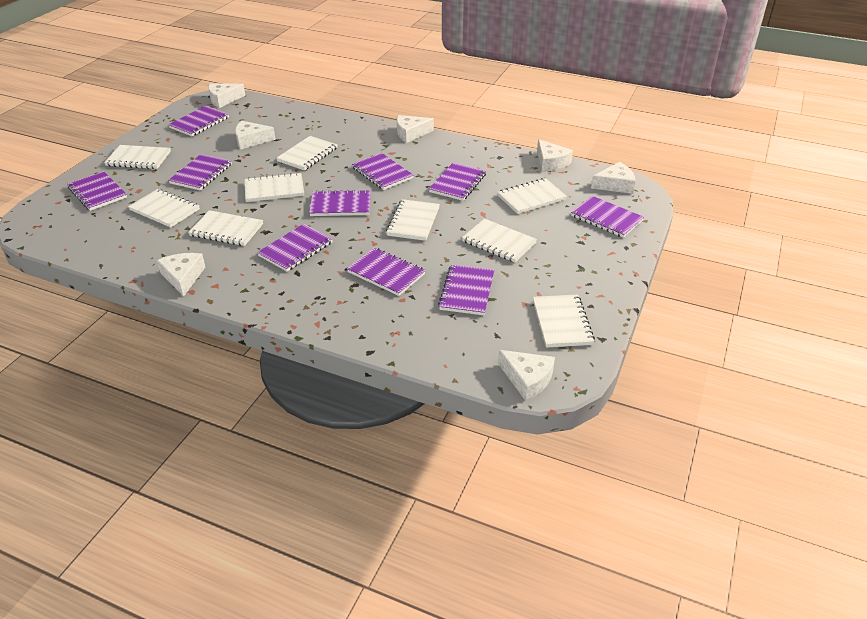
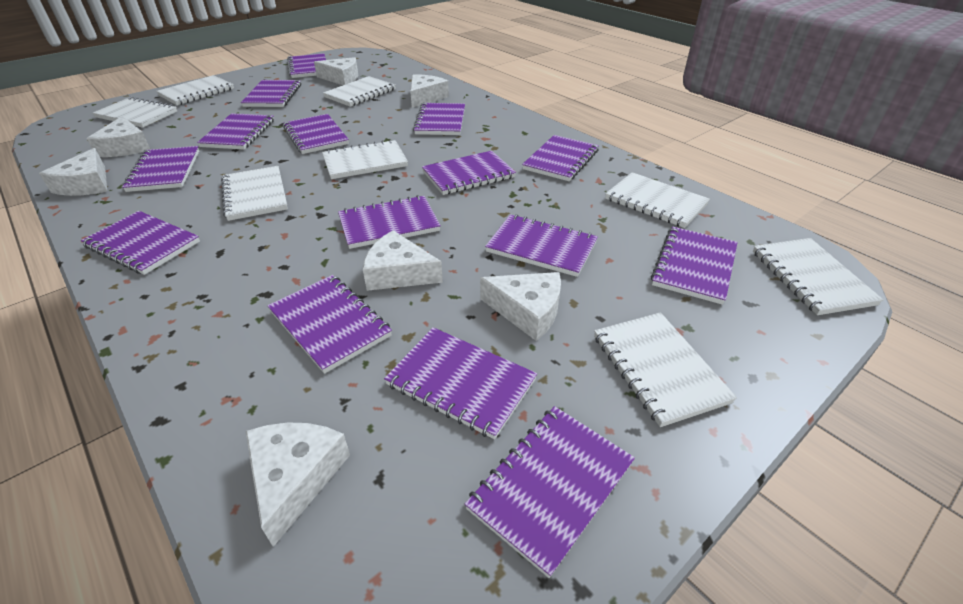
purple notebook: 10 -> 15
white notebook: 9 -> 8

